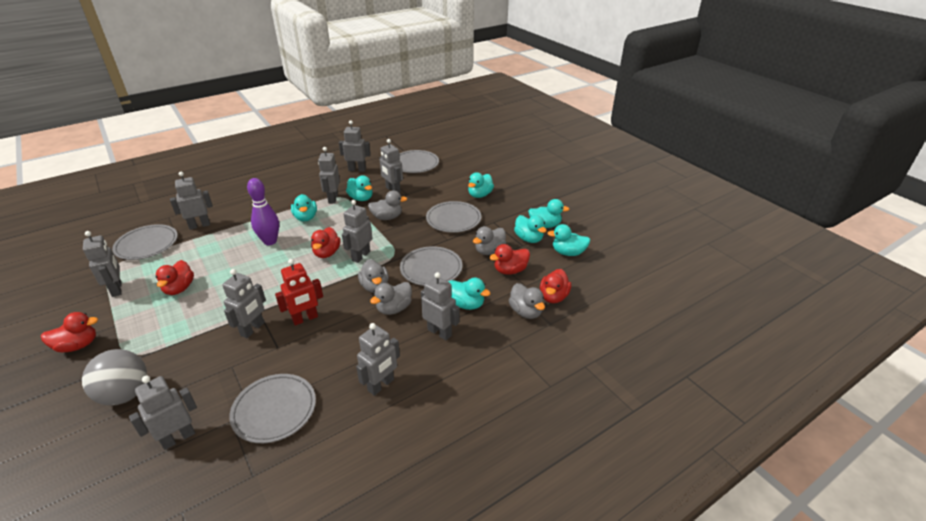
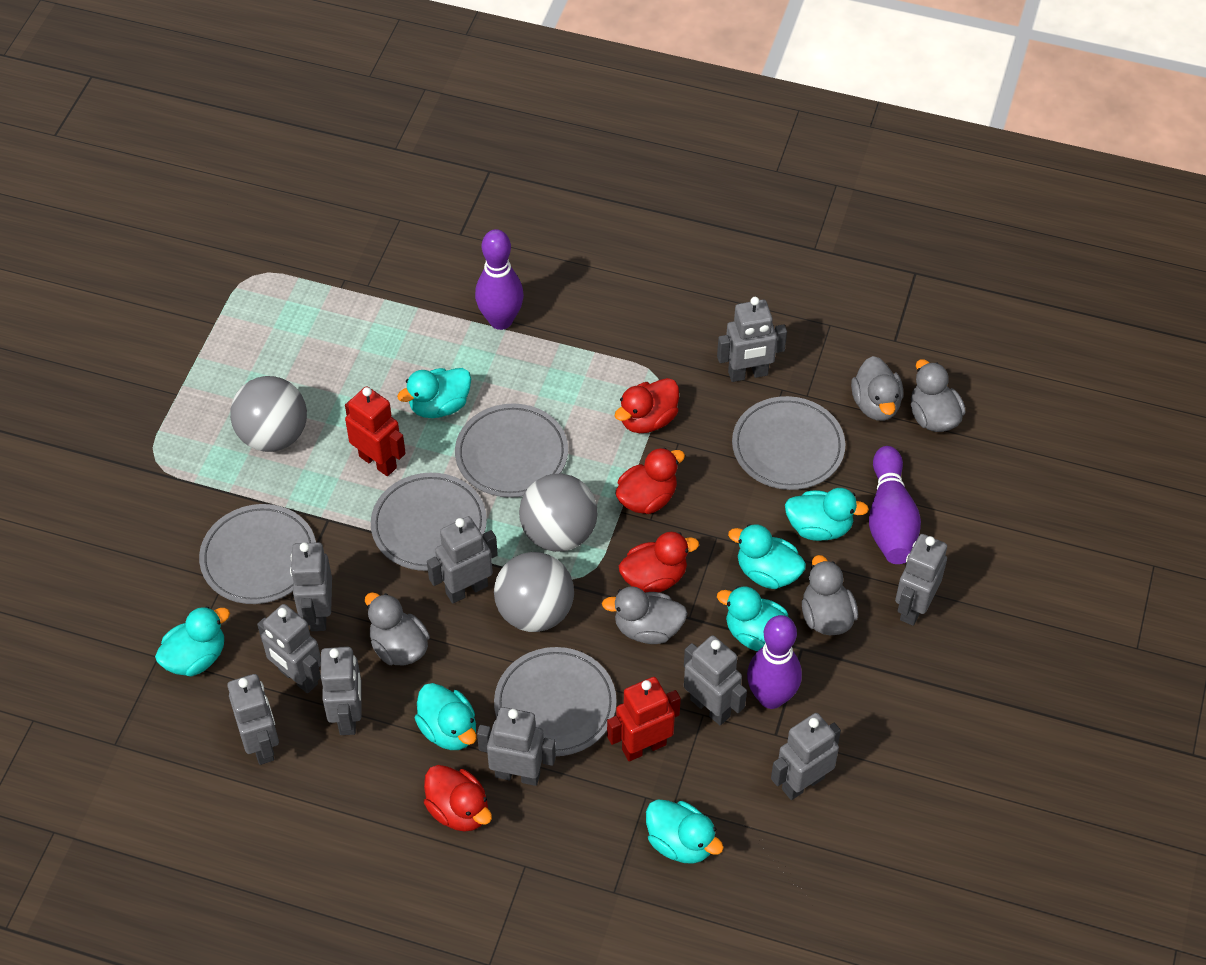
grey ball: 1 -> 3
purple bowling pin: 1 -> 3
red duck: 5 -> 4
red robot: 1 -> 2

